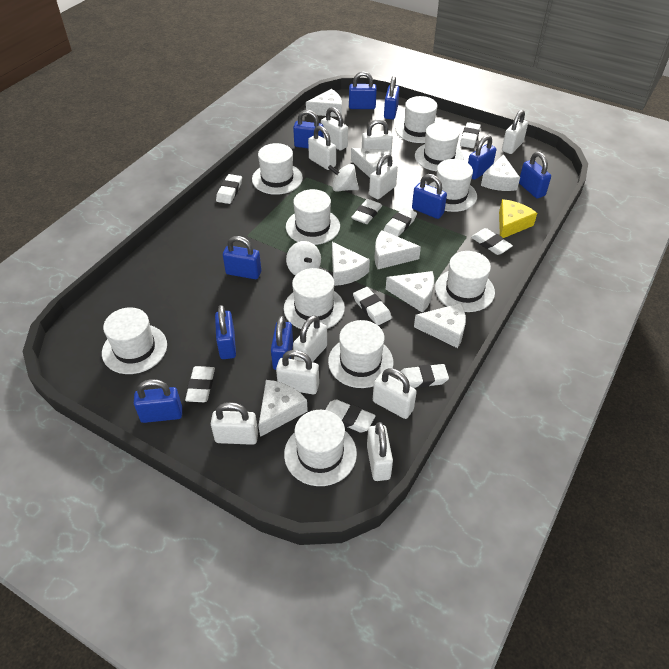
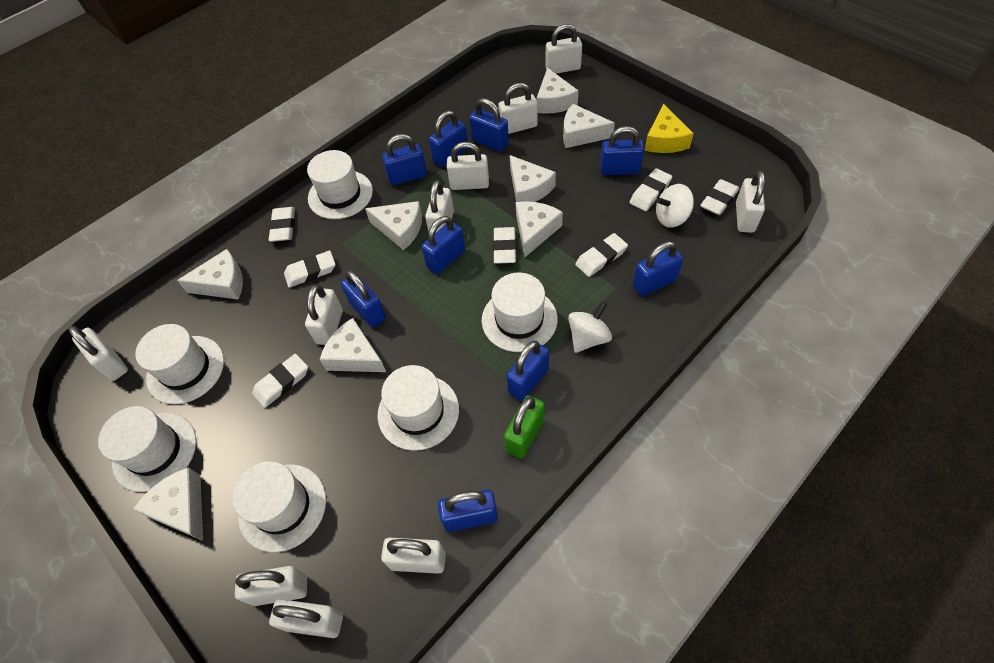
blue padlock: 10 -> 9
green padlock: 0 -> 1
white eraser: 9 -> 7
white hat: 10 -> 6

